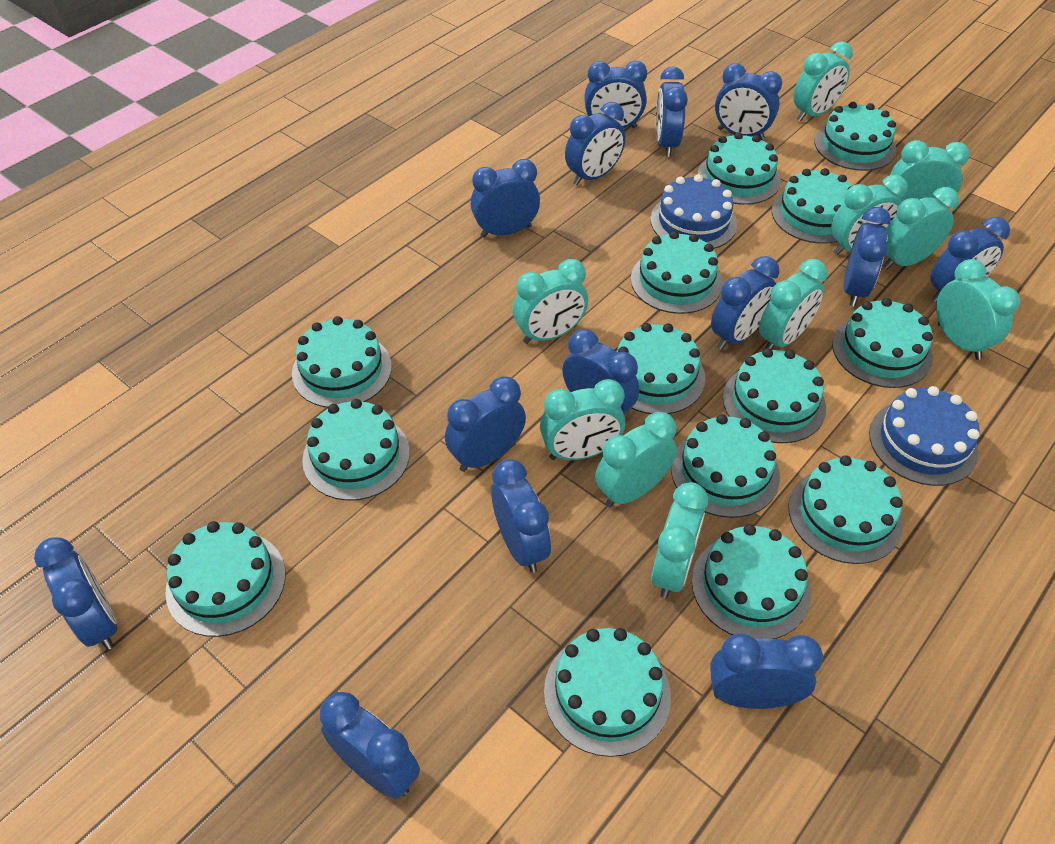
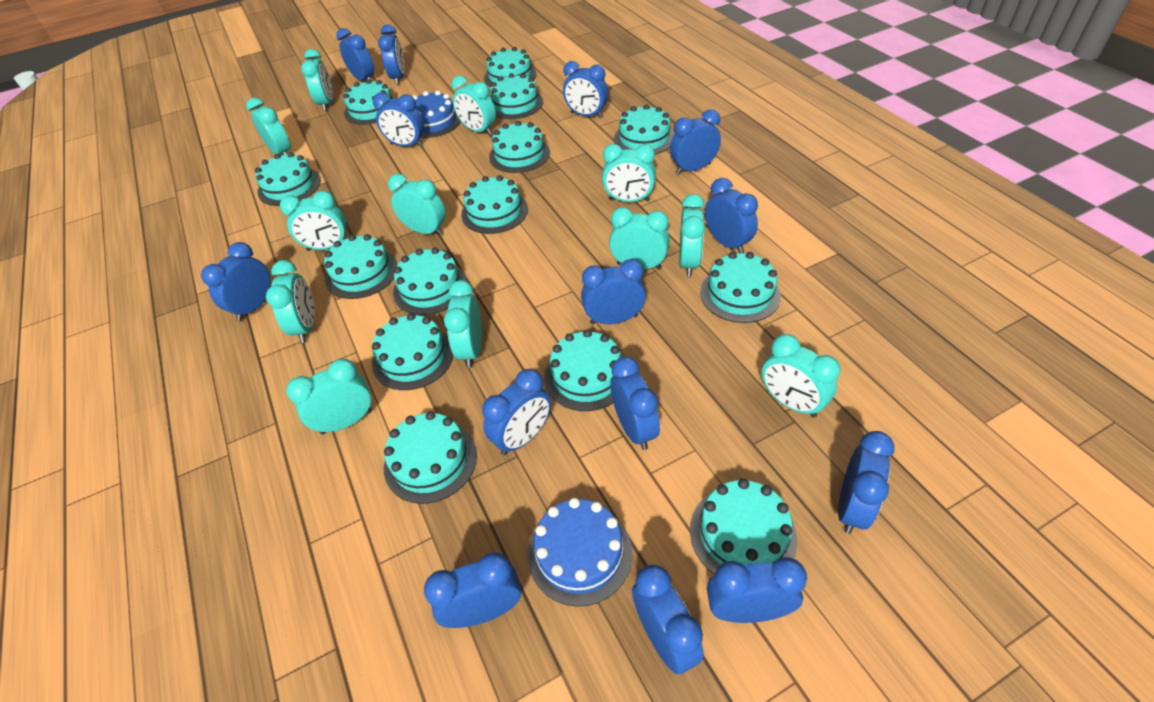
turquoise clock: 10 -> 12

